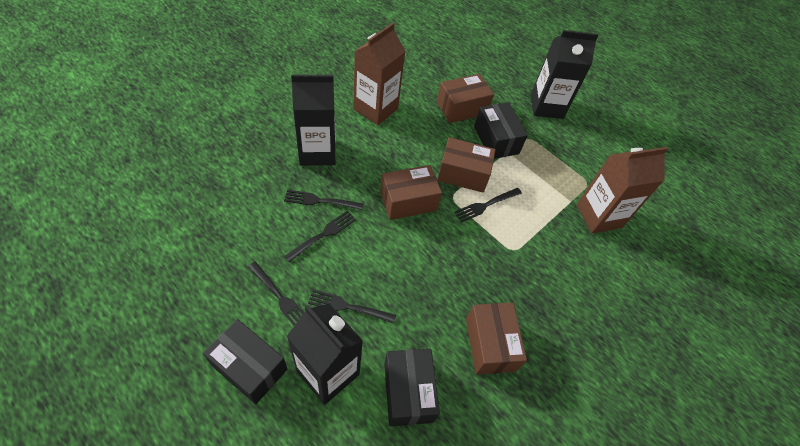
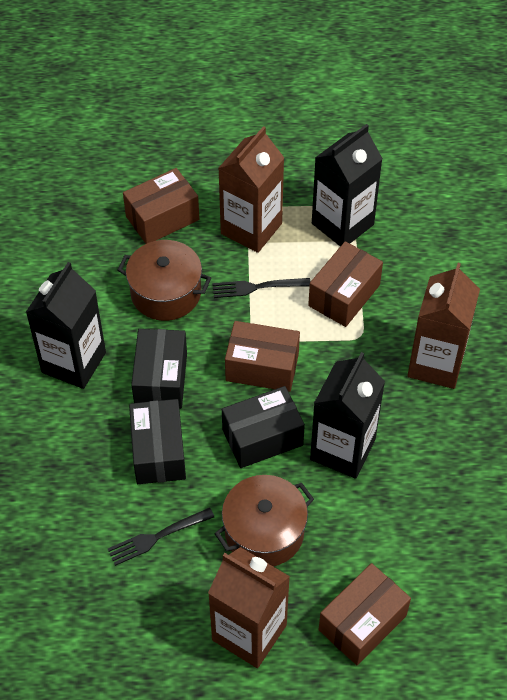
black fork: 5 -> 2
brown carton: 2 -> 3
brown pot: 0 -> 2

